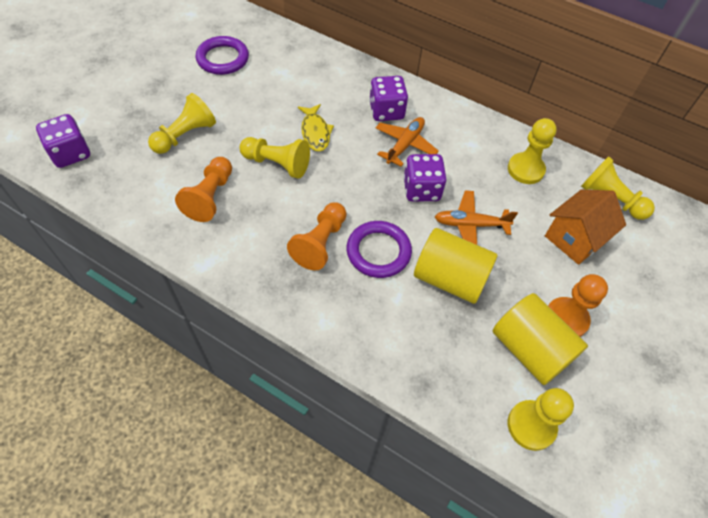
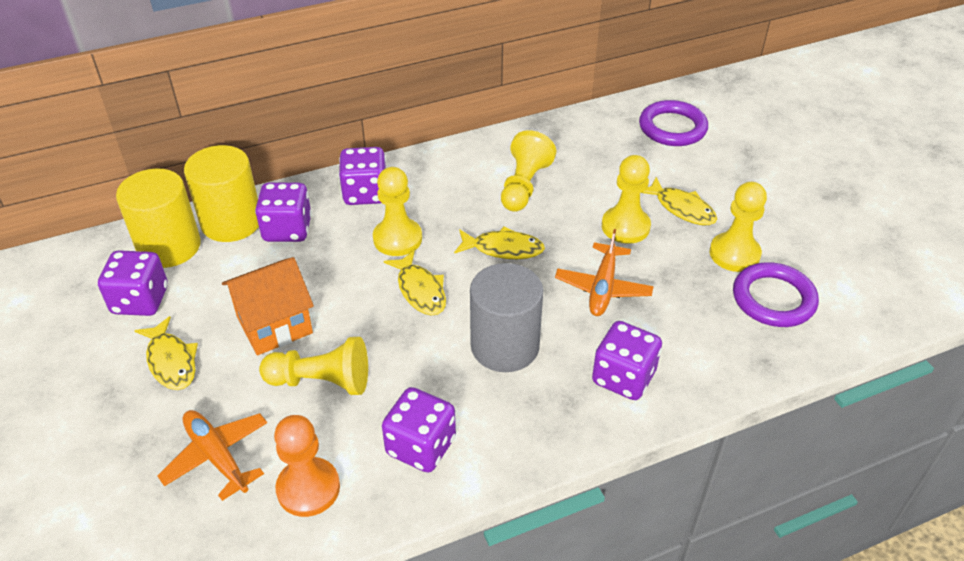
grey cylinder: 0 -> 1
orange pawn: 3 -> 1
purple dice: 3 -> 5
yellow fish: 1 -> 4

